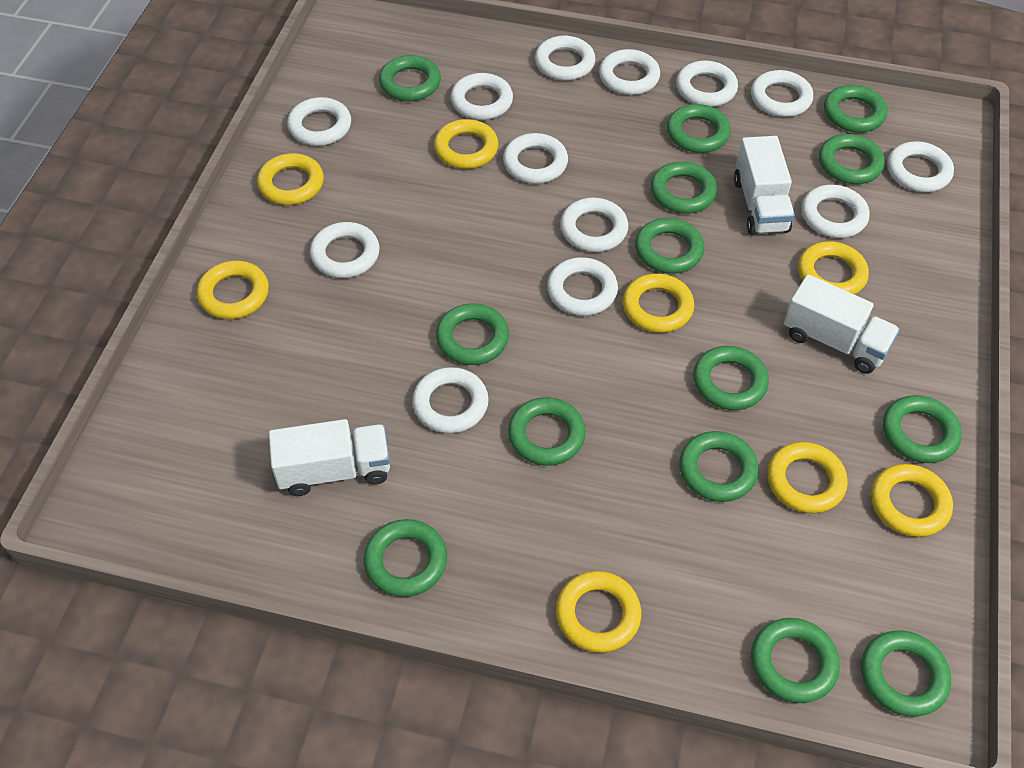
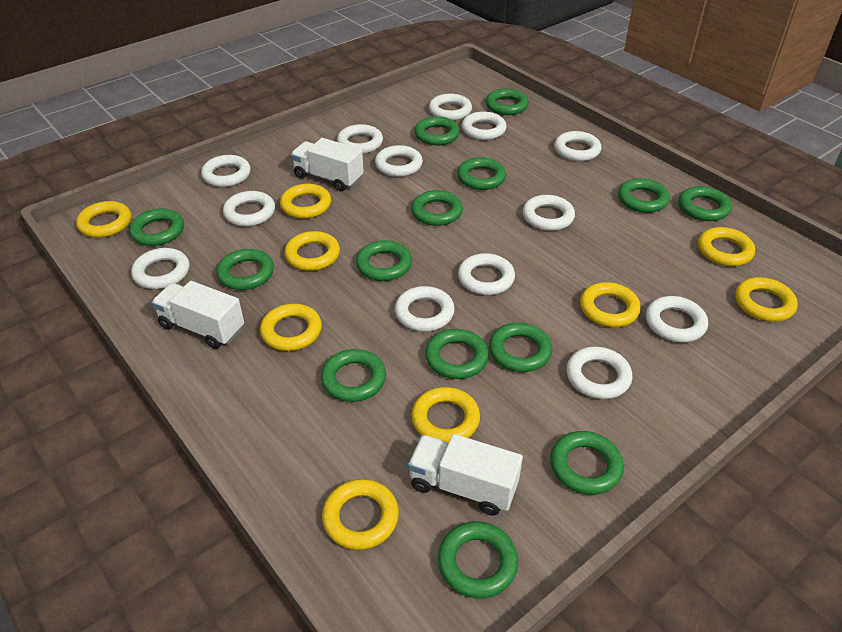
yellow ring: 8 -> 9

